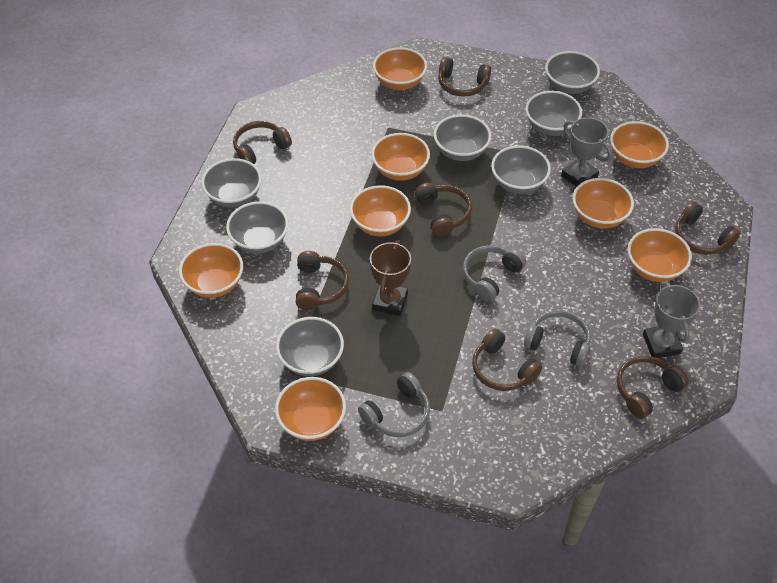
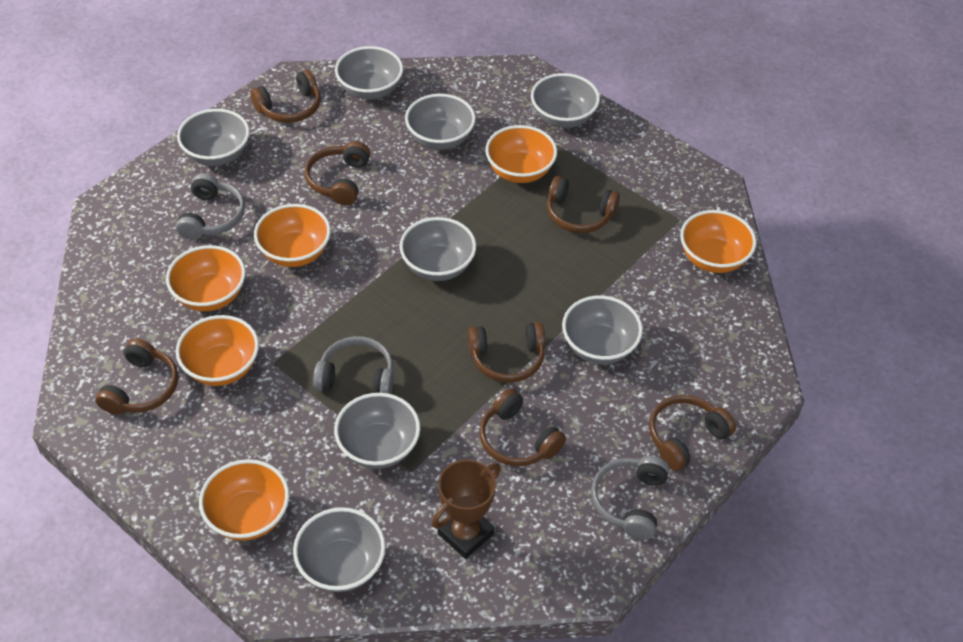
grey bowl: 7 -> 8
grey trophy: 2 -> 0
orange bowl: 8 -> 6

